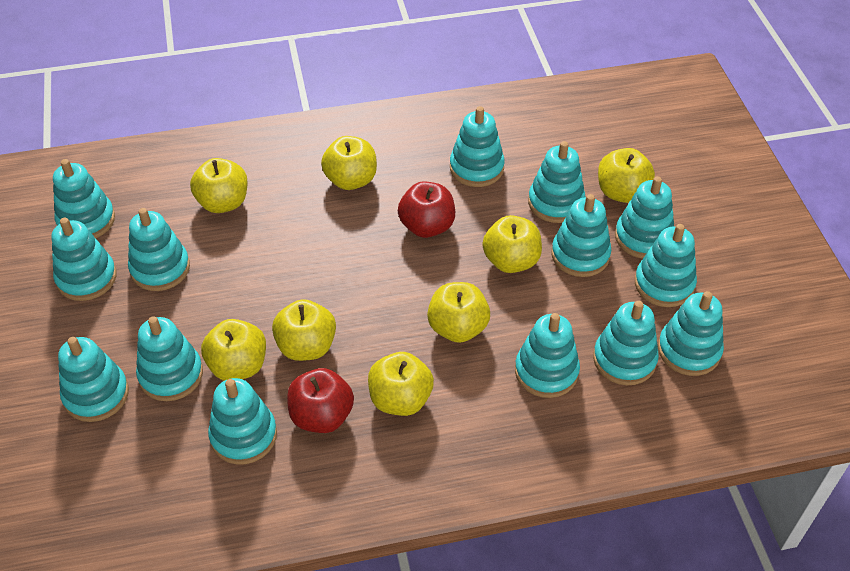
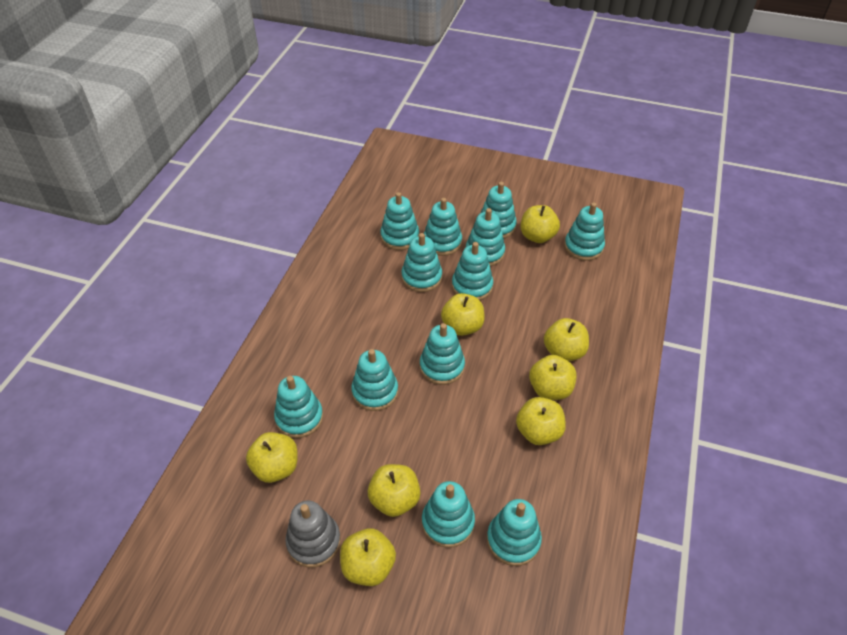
grey stacking toy: 0 -> 1
red apple: 2 -> 0
turquoise stacking toy: 14 -> 12

